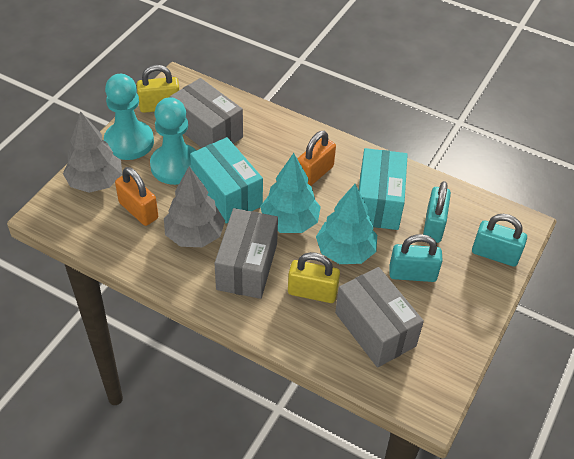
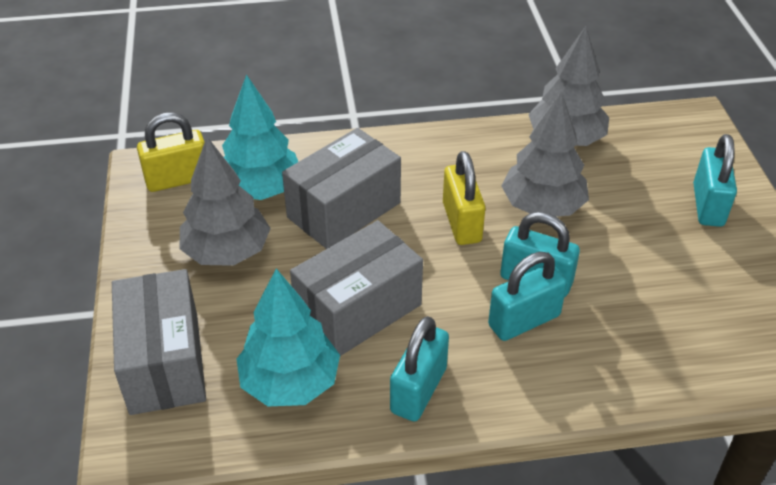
grey tree: 2 -> 3
orange padlock: 2 -> 0
turquoise box: 2 -> 0
turquoise padlock: 3 -> 4
turquoise pawn: 2 -> 0

